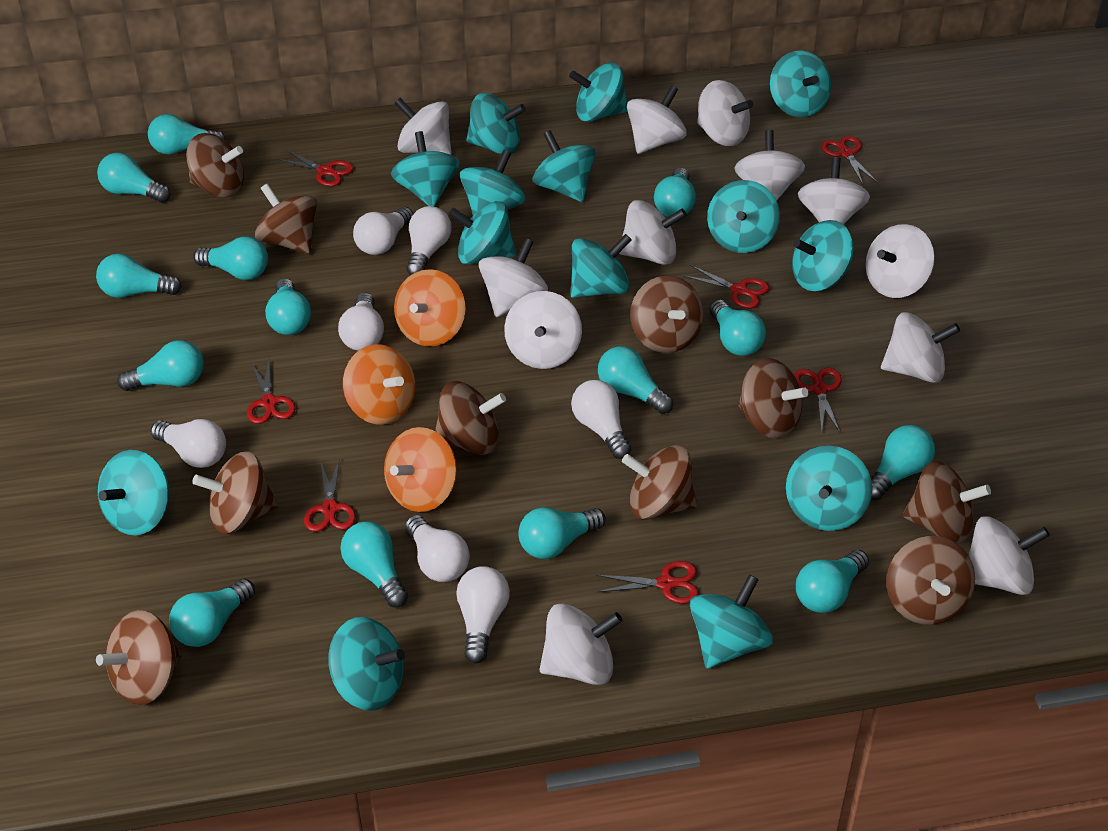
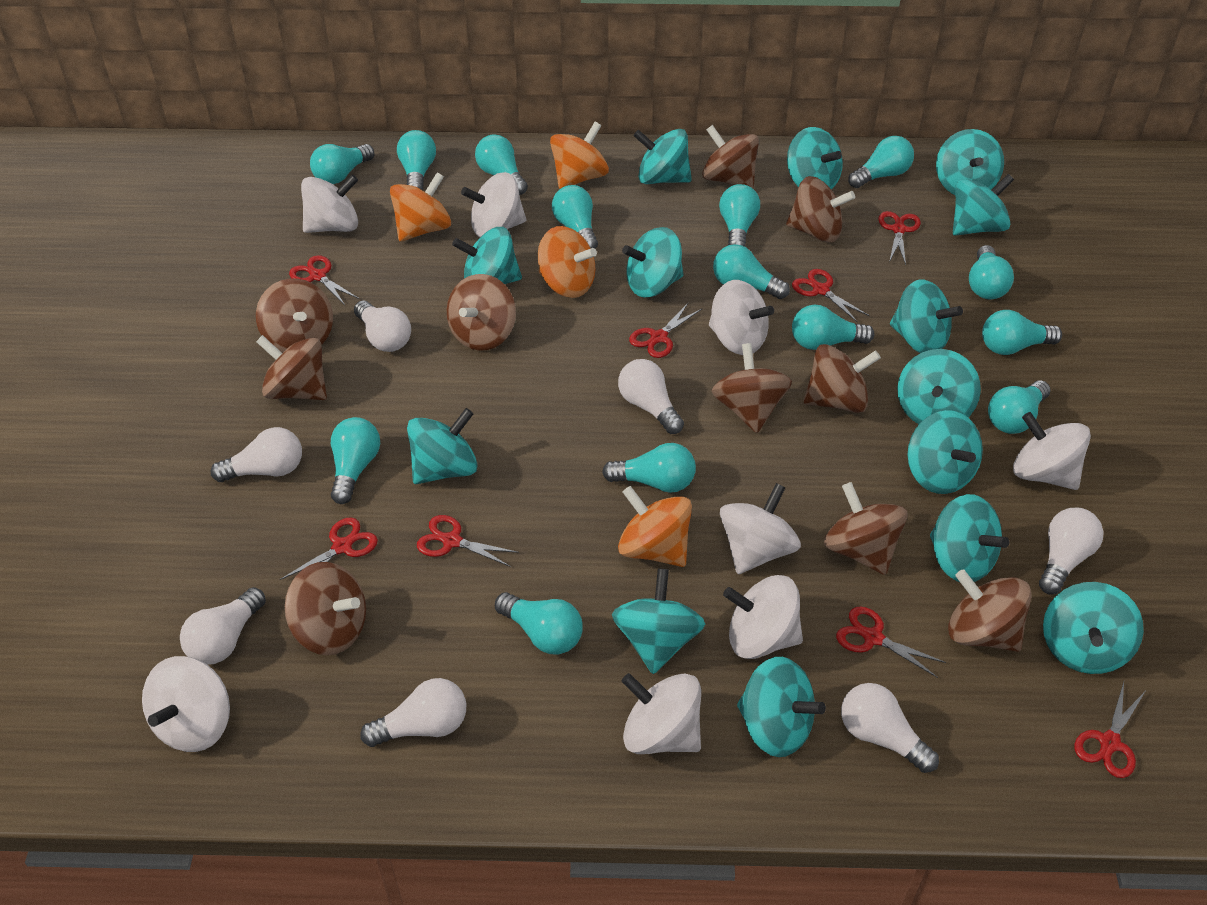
orange spinning top: 3 -> 4
red scissors: 7 -> 8
white spinning top: 12 -> 8

